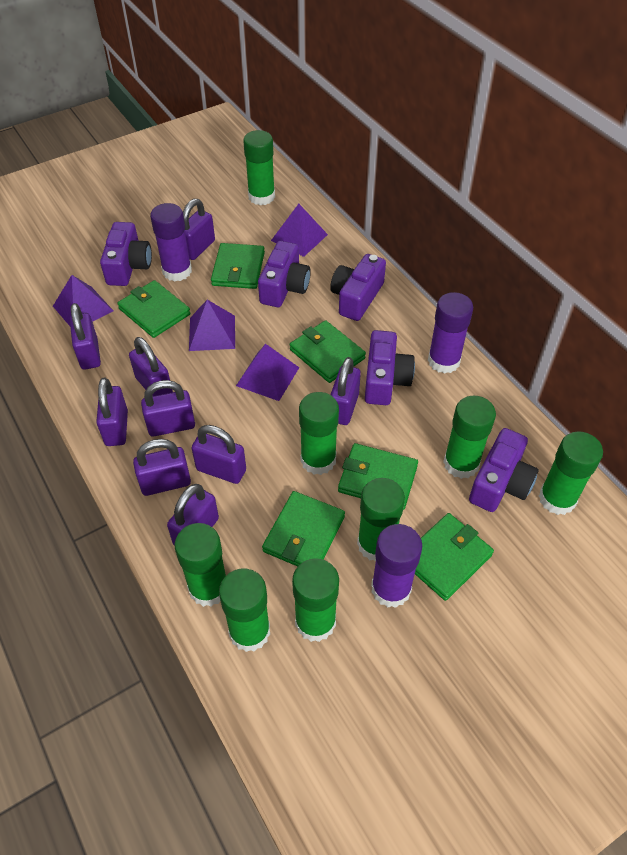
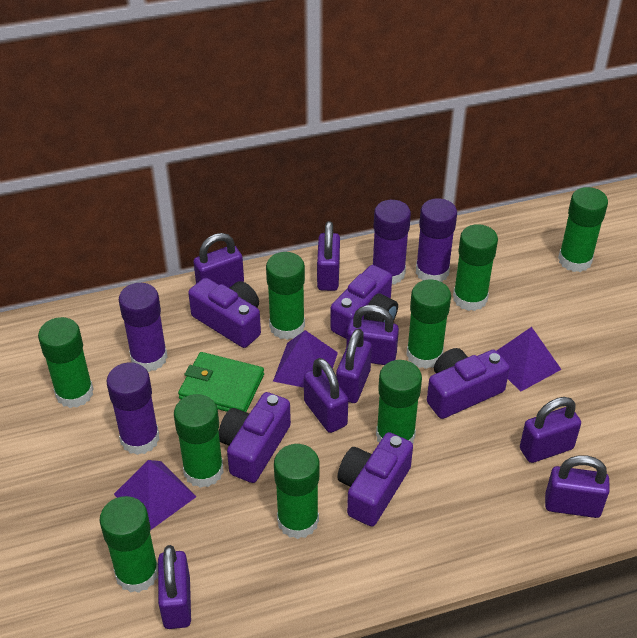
green glue stick: 8 -> 9
green wallet: 6 -> 1
purple glue stick: 3 -> 4
purple padlock: 9 -> 8
purple pyramid: 4 -> 3

